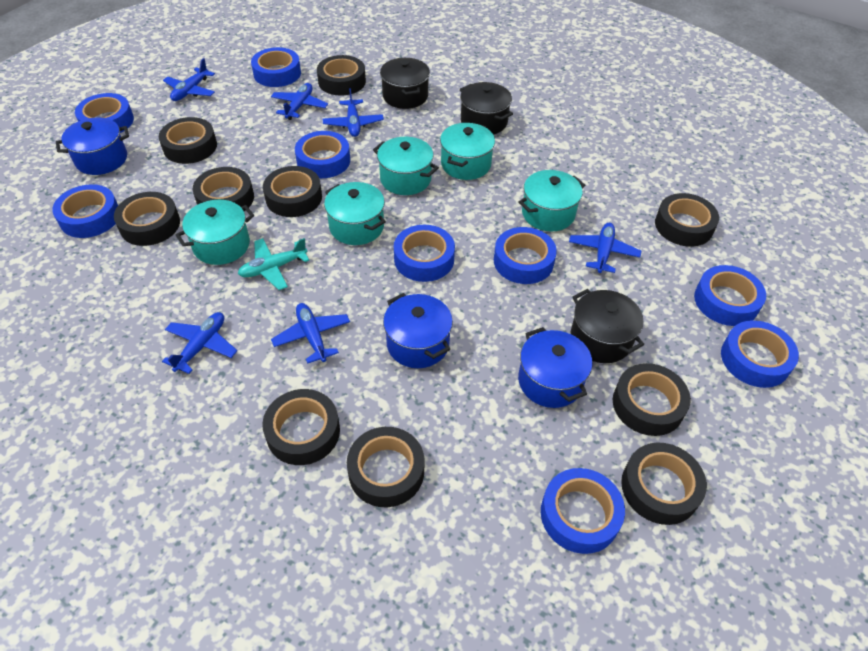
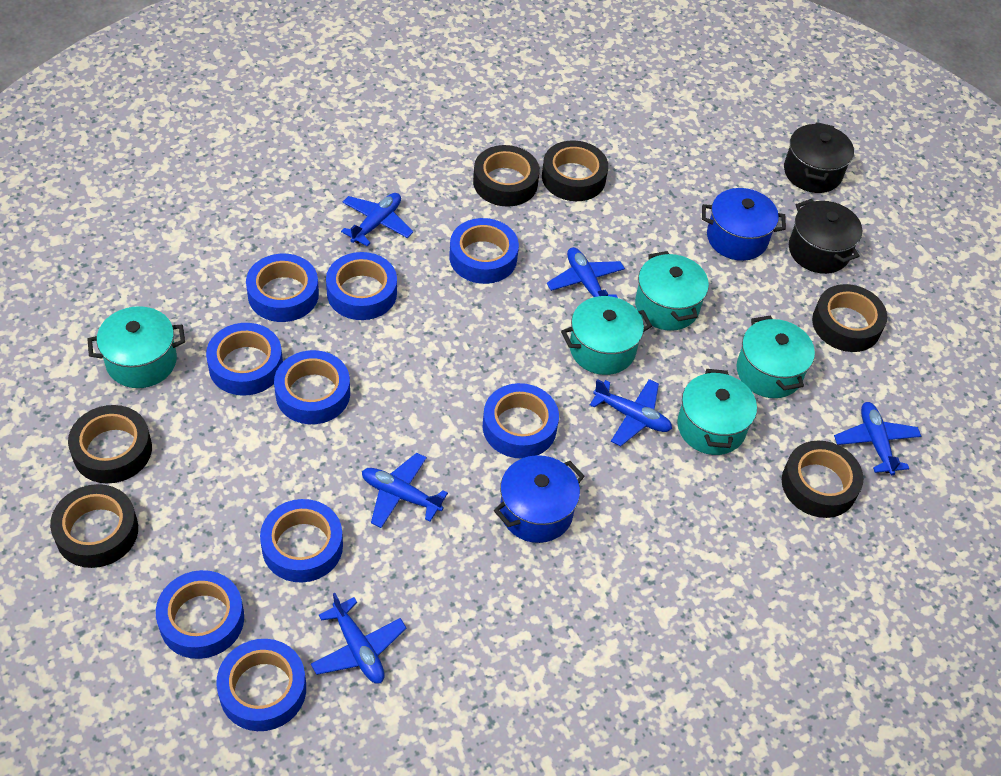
black pot: 3 -> 2
black tape: 10 -> 6
blue pot: 3 -> 2
turquoise plane: 1 -> 0

